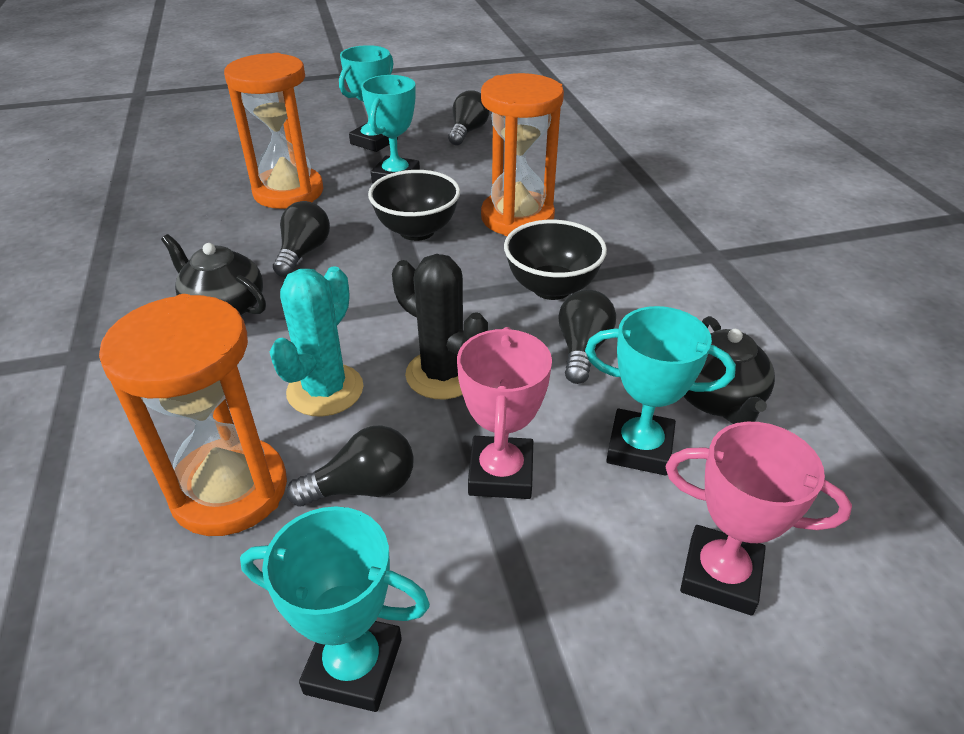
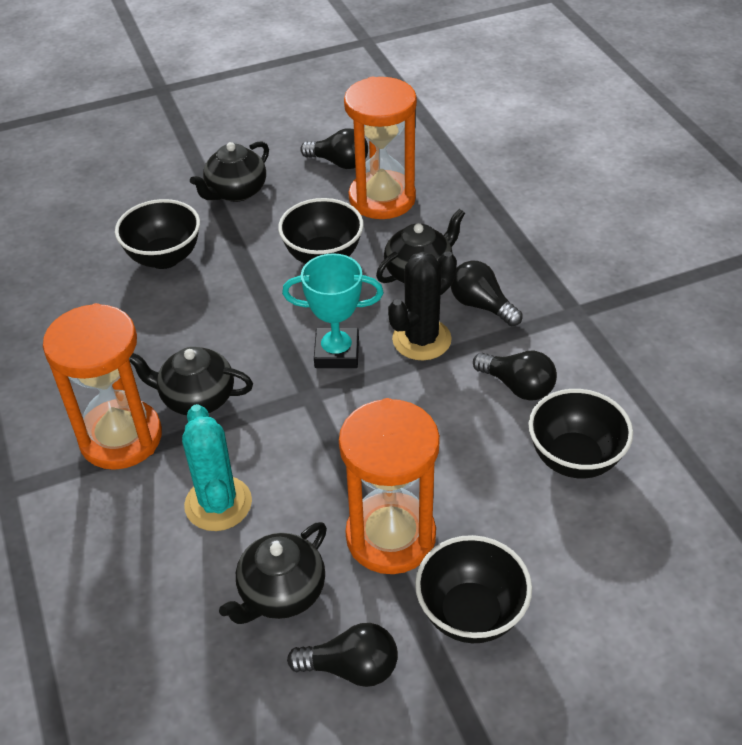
black bowl: 2 -> 4
black teapot: 2 -> 4
pink trophy: 2 -> 0
turquoise trophy: 4 -> 1

